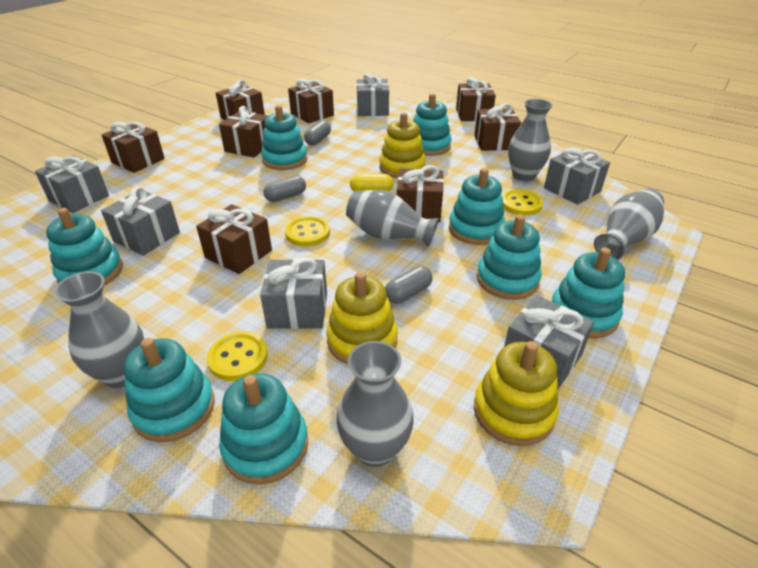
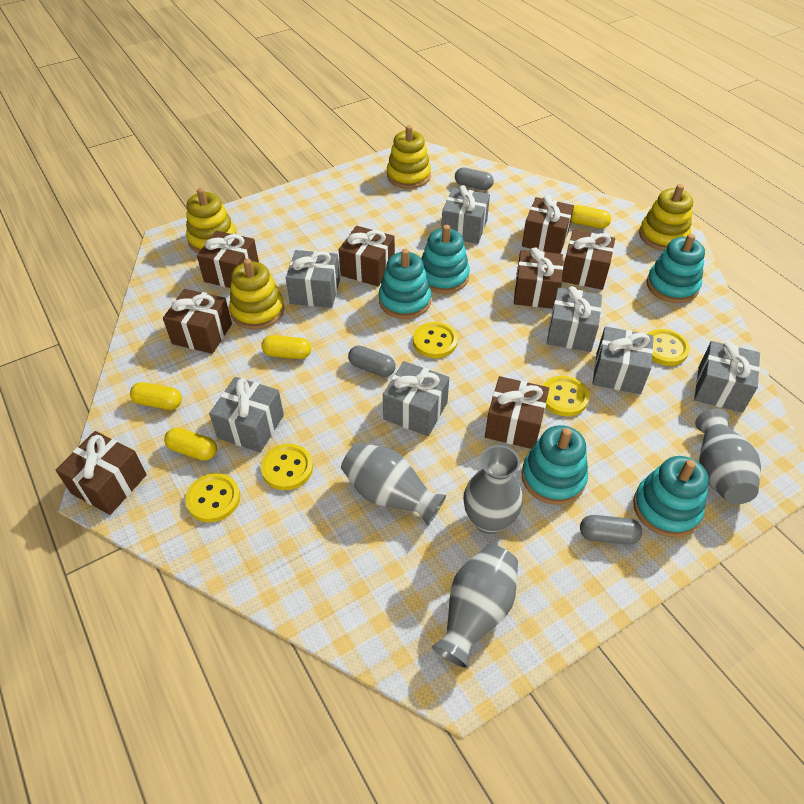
grey gift: 6 -> 7
grey vase: 5 -> 4
turquoise stacking toy: 8 -> 5
yellow button: 3 -> 5
yellow capsule: 1 -> 4
yellow stacking toy: 3 -> 4

